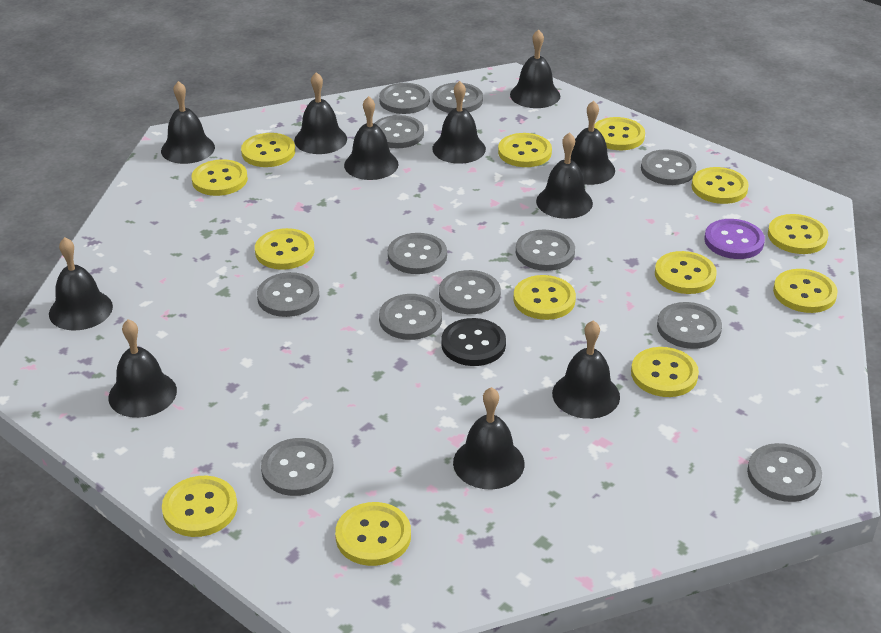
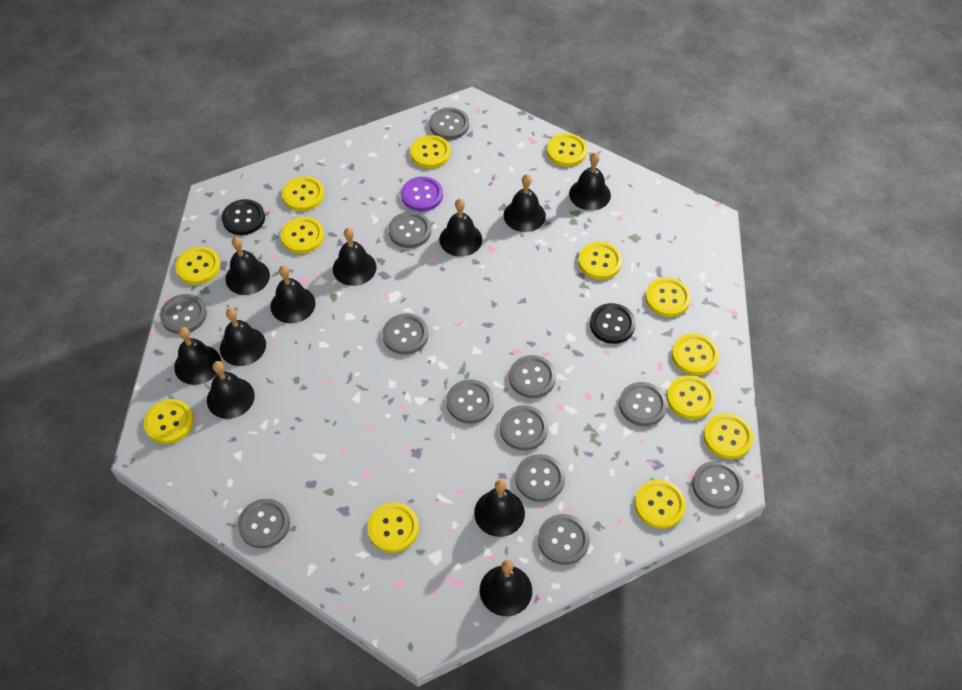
black button: 1 -> 2

